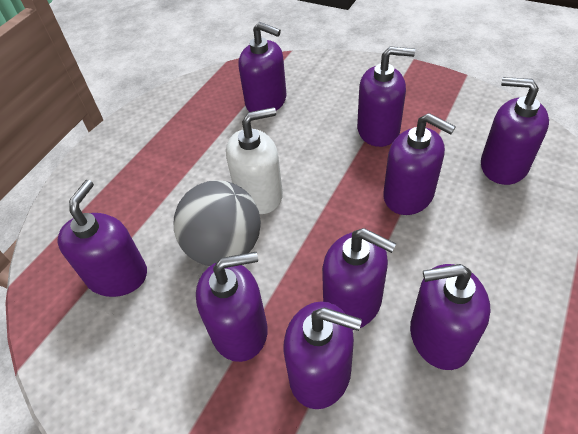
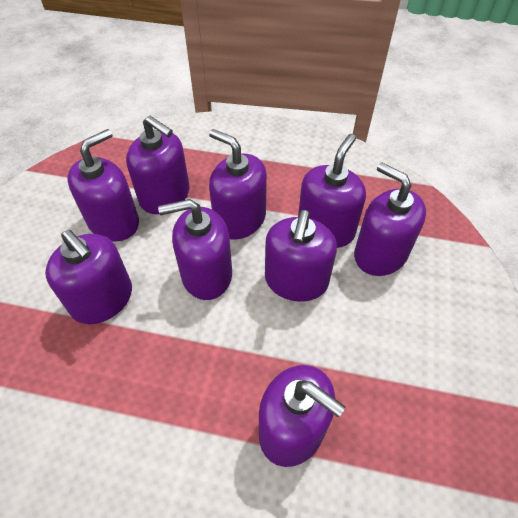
grey ball: 1 -> 0
white soap dispenser: 1 -> 0

